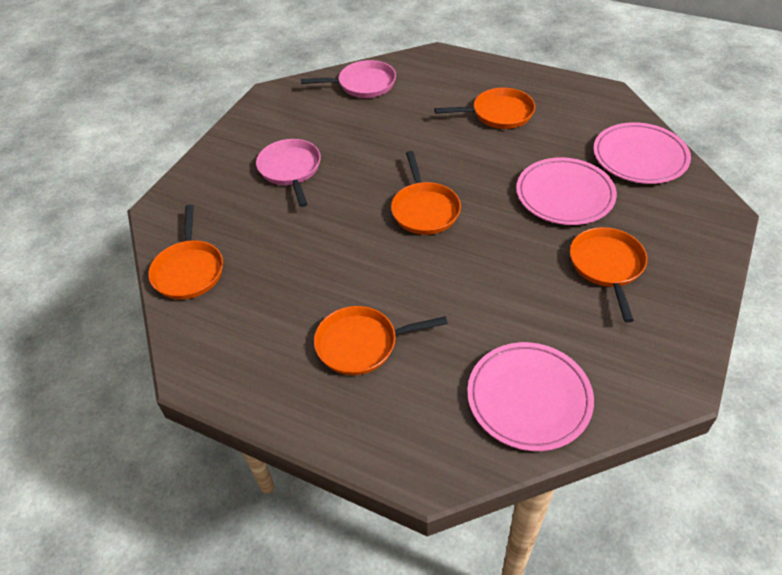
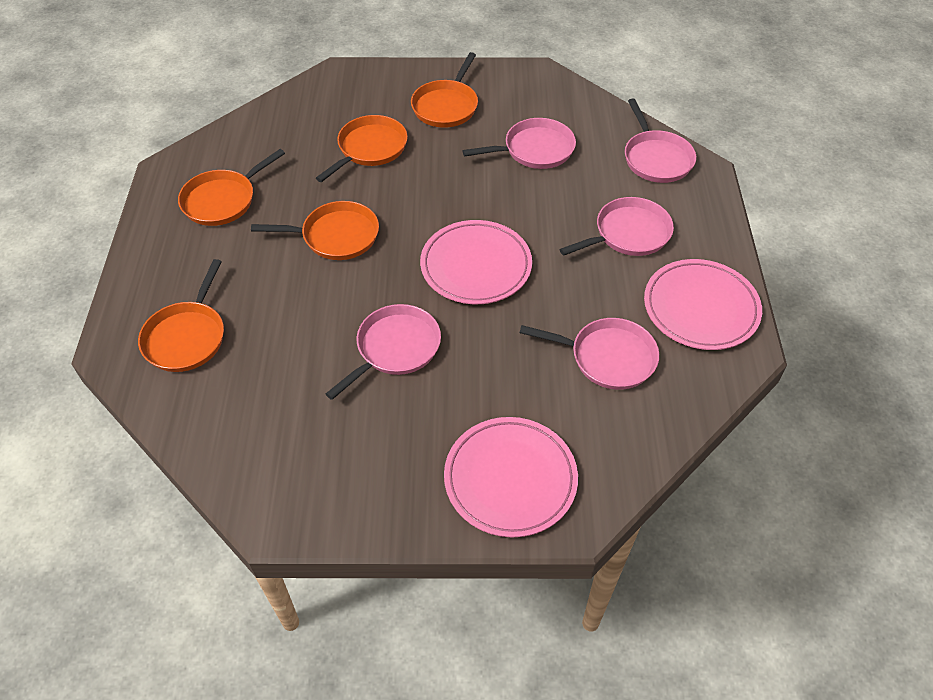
pink pan: 2 -> 5

